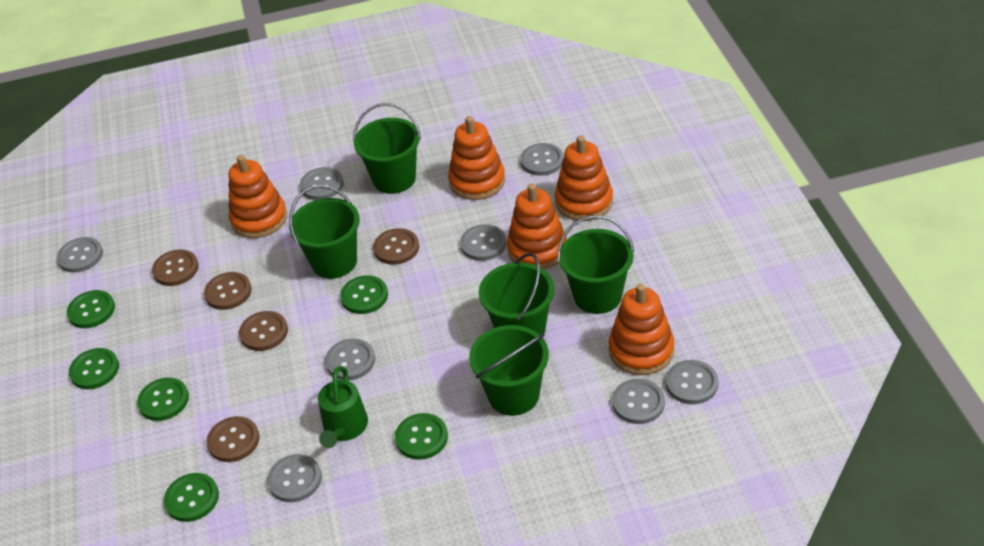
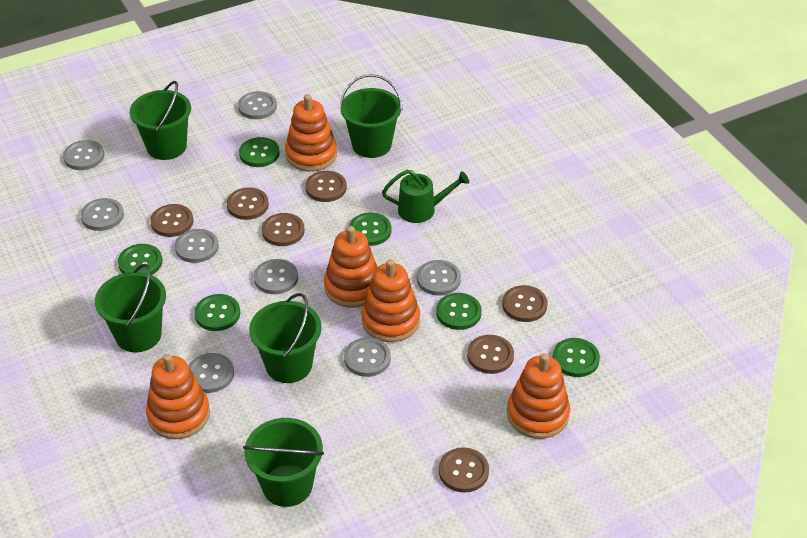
brown button: 5 -> 7

